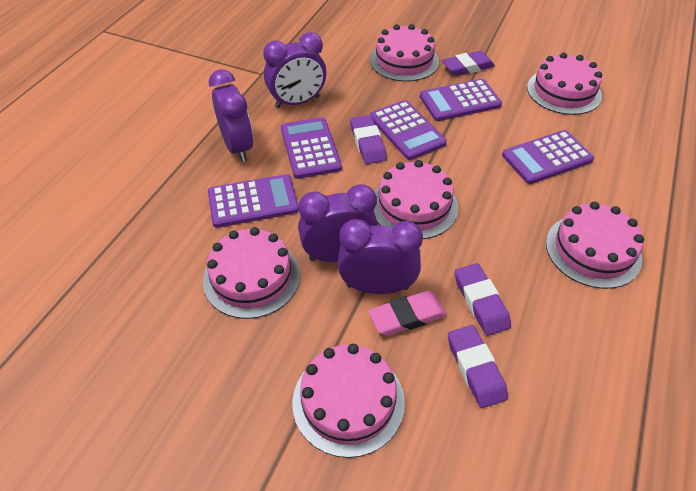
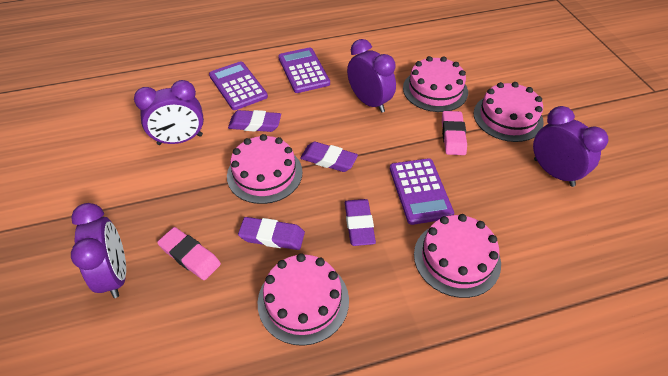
pink cake: 6 -> 5
pink eraser: 1 -> 2
purple calculator: 5 -> 3

